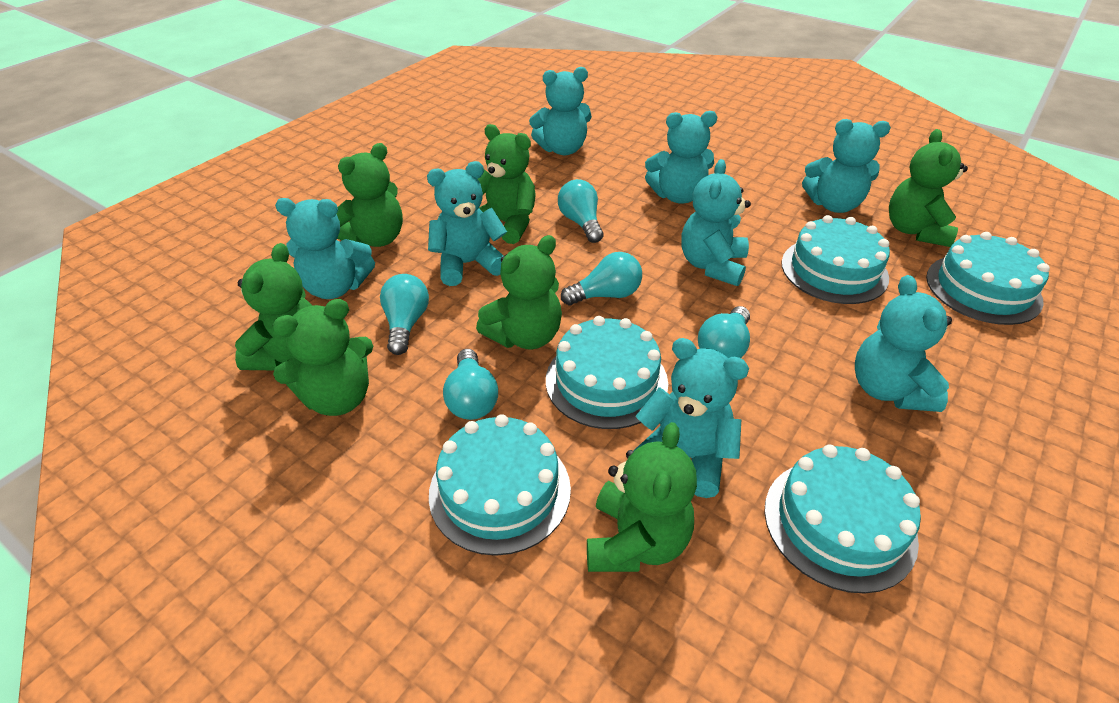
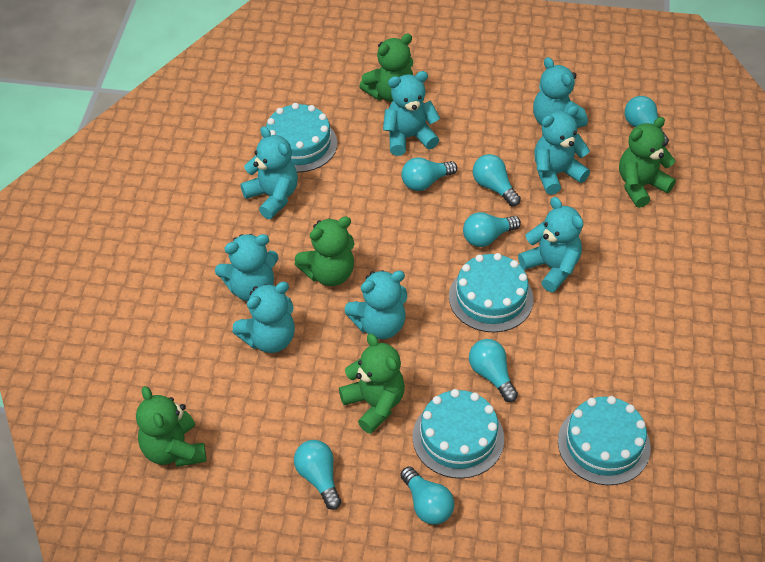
green teddy bear: 7 -> 5
turquoise cake: 5 -> 4
turquoise light bulb: 5 -> 7

